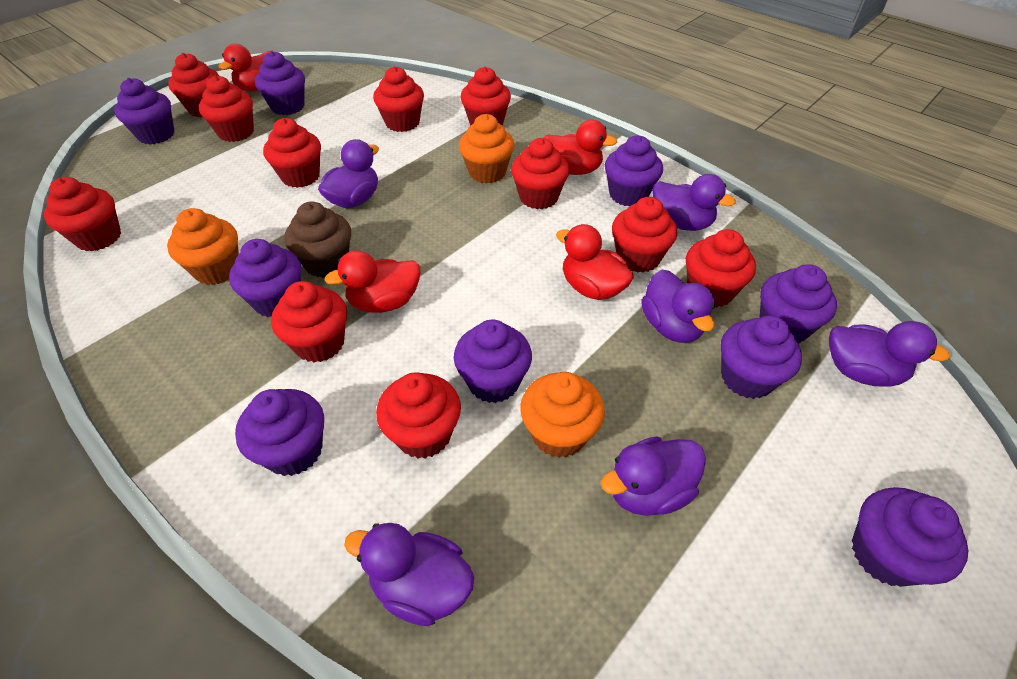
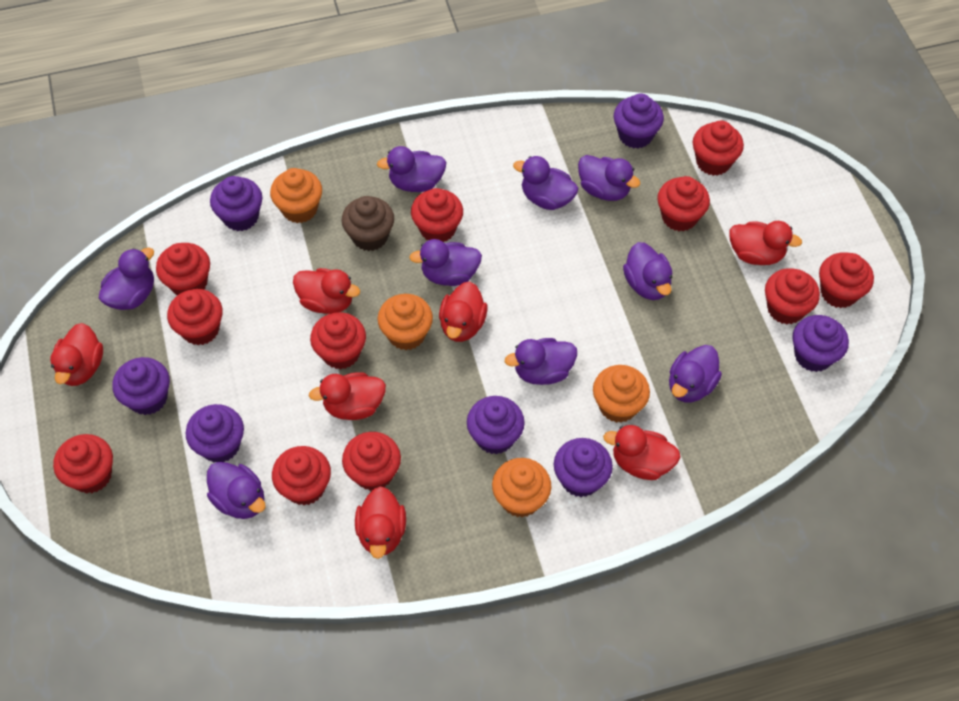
orange cupcake: 3 -> 4
purple cupcake: 9 -> 7
purple duck: 6 -> 9
red duck: 4 -> 7

